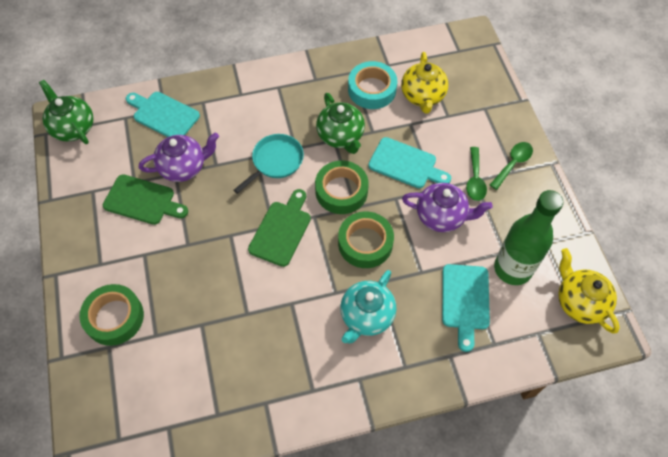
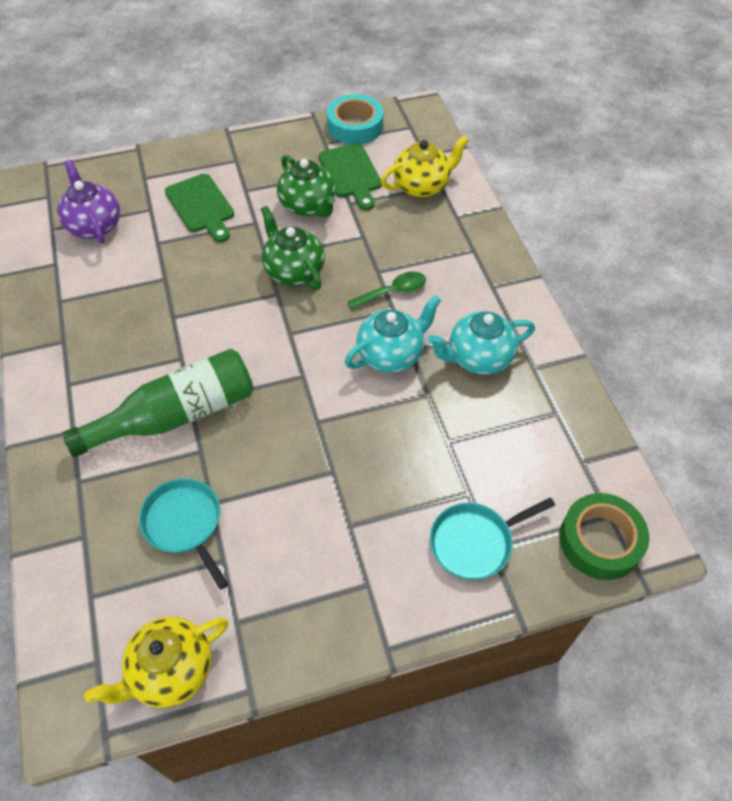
green spoon: 2 -> 1
green tape: 3 -> 1
purple teapot: 2 -> 1
turquoise cutting board: 3 -> 0
turquoise pan: 1 -> 2
turquoise teapot: 1 -> 2

